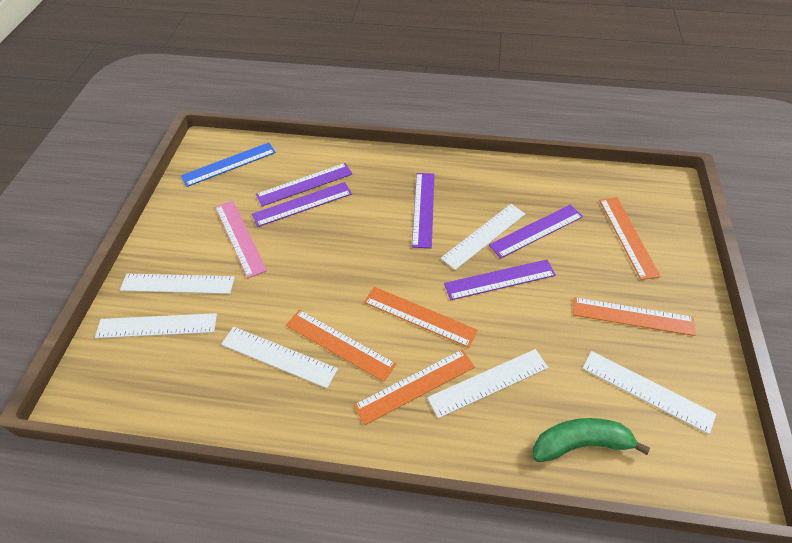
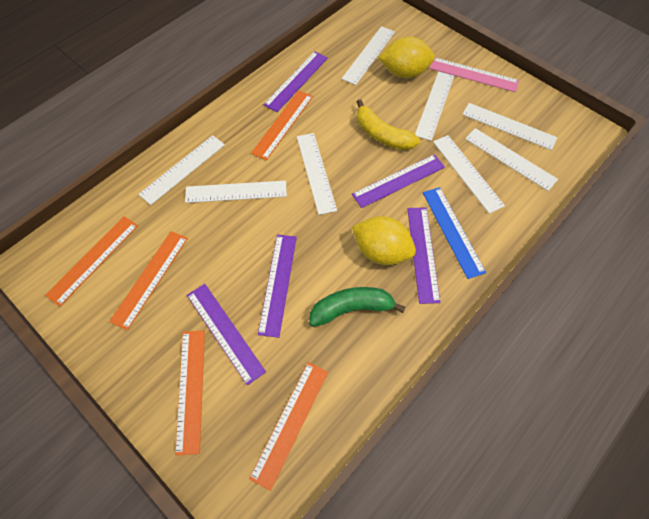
white ruler: 6 -> 8
yellow banana: 0 -> 1
yellow lemon: 0 -> 2

